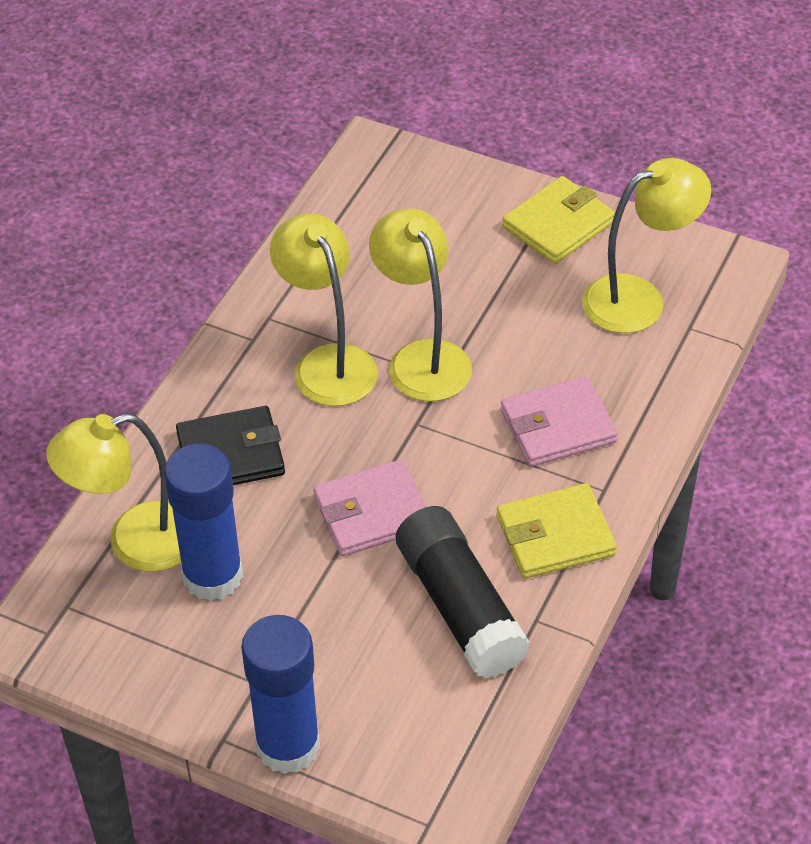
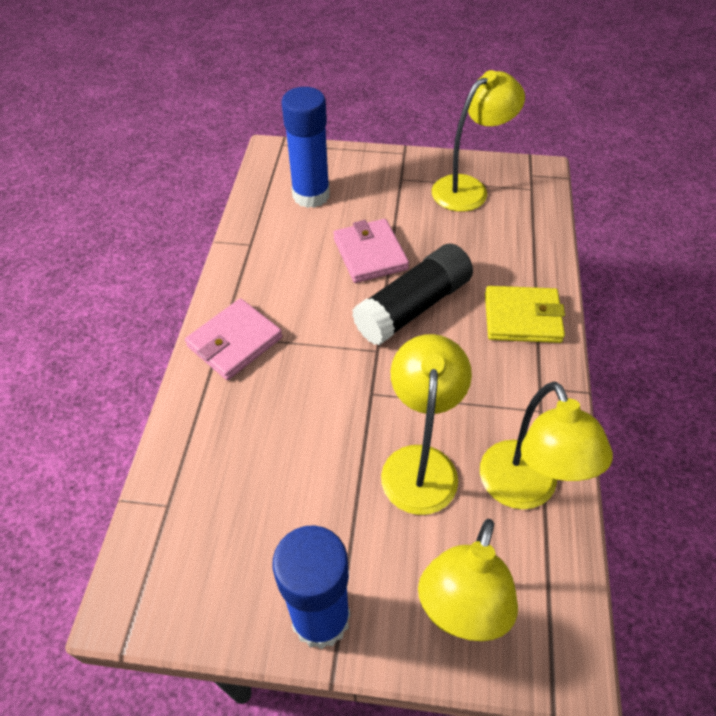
black wallet: 1 -> 0
yellow wallet: 2 -> 1

